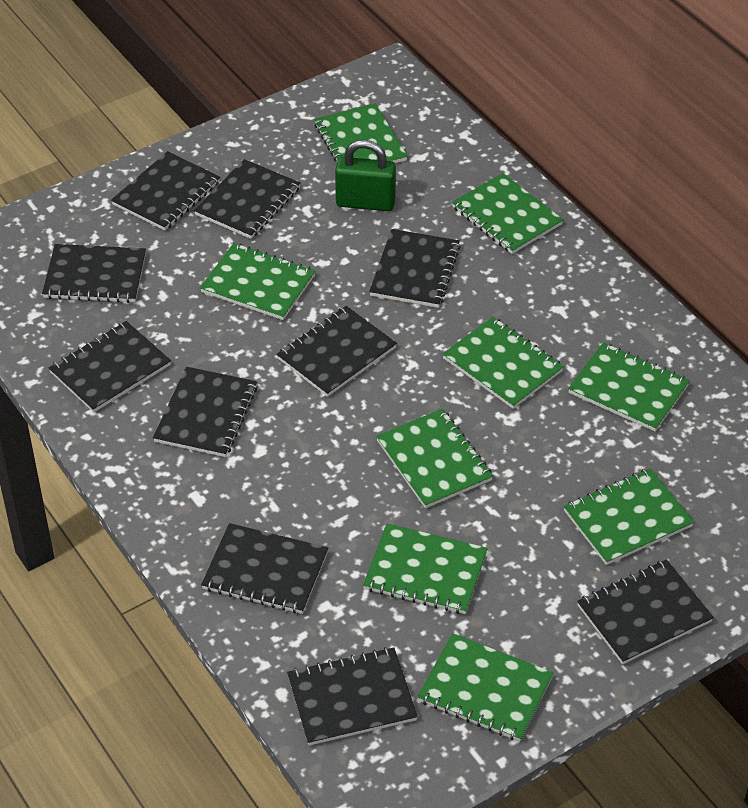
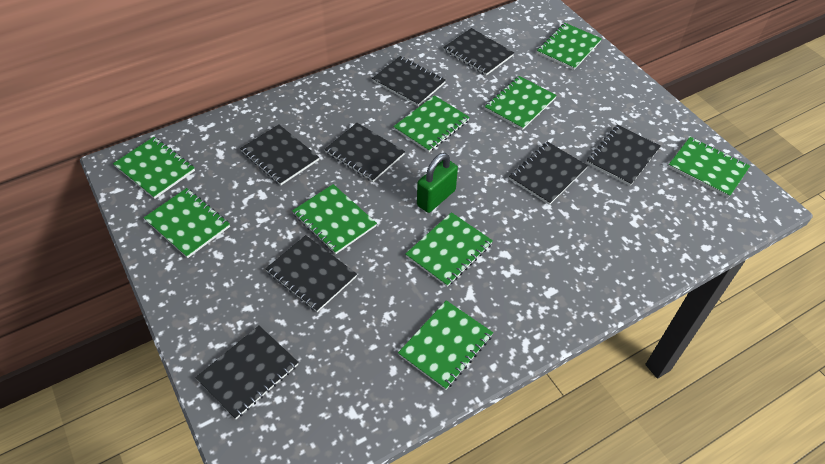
black notebook: 10 -> 8

